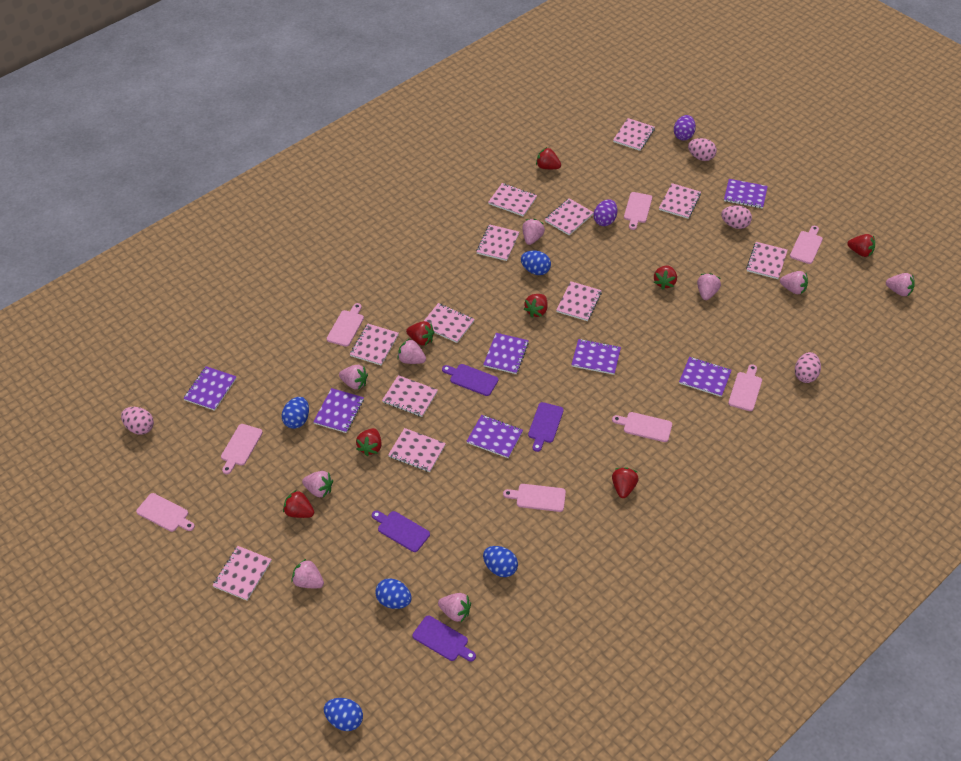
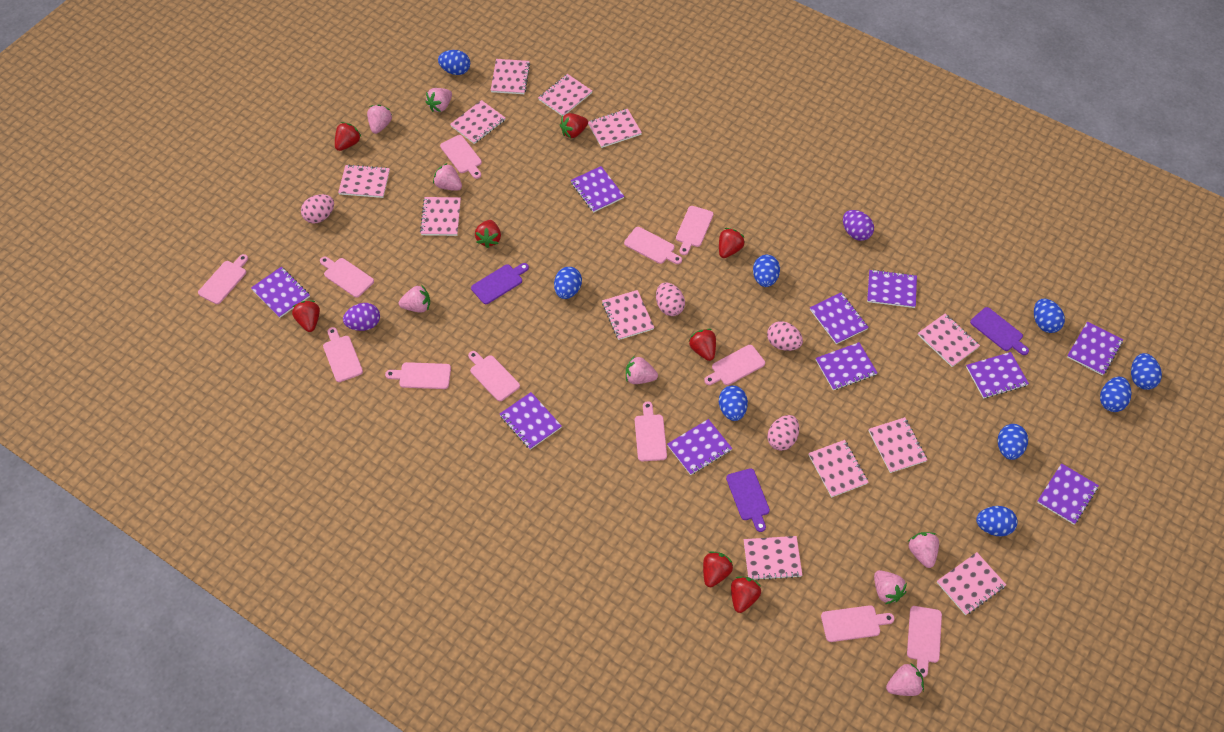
blue egg: 5 -> 9
pink cutting board: 8 -> 12
pink strawberry: 9 -> 8
purple cutting board: 4 -> 3
purple notebook: 7 -> 10

